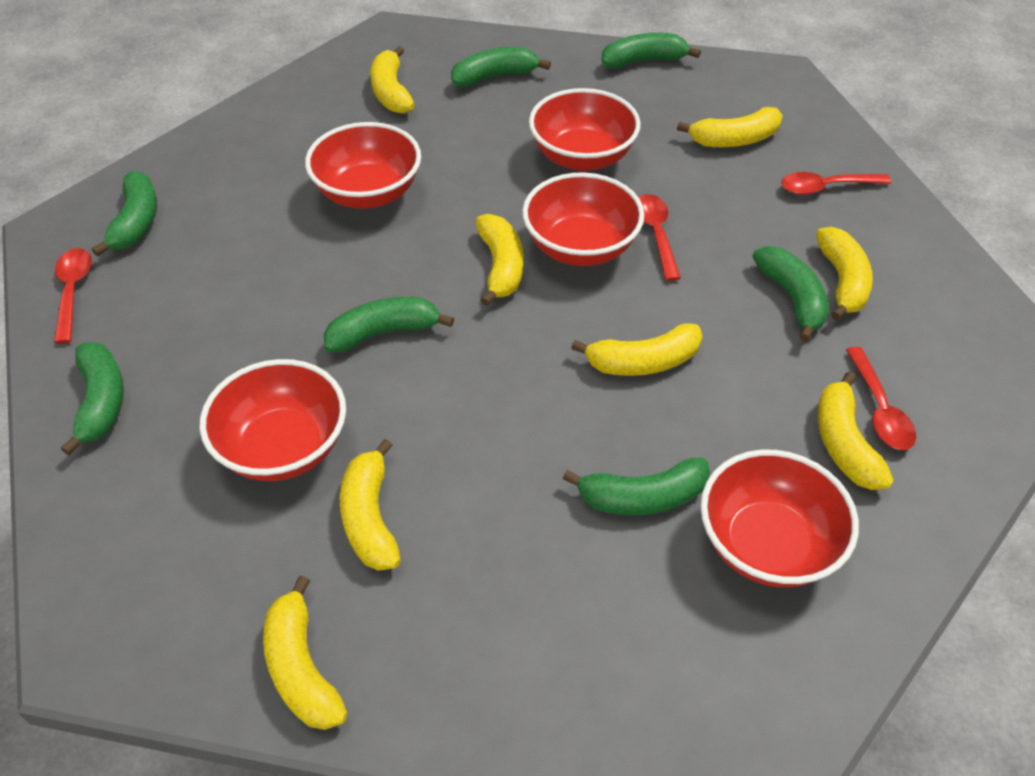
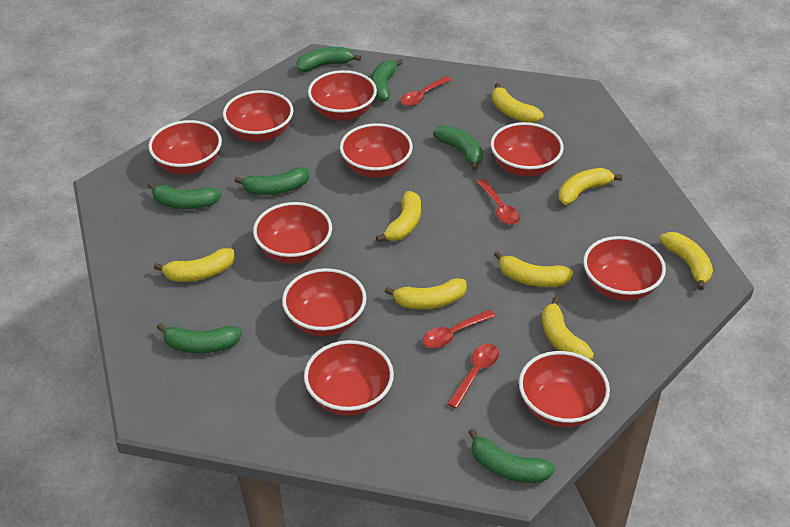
red bowl: 5 -> 10

